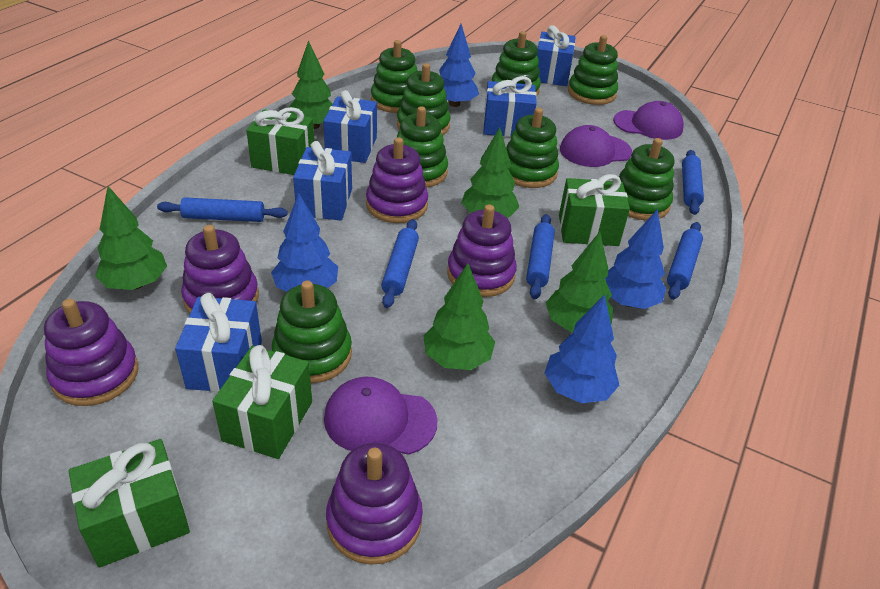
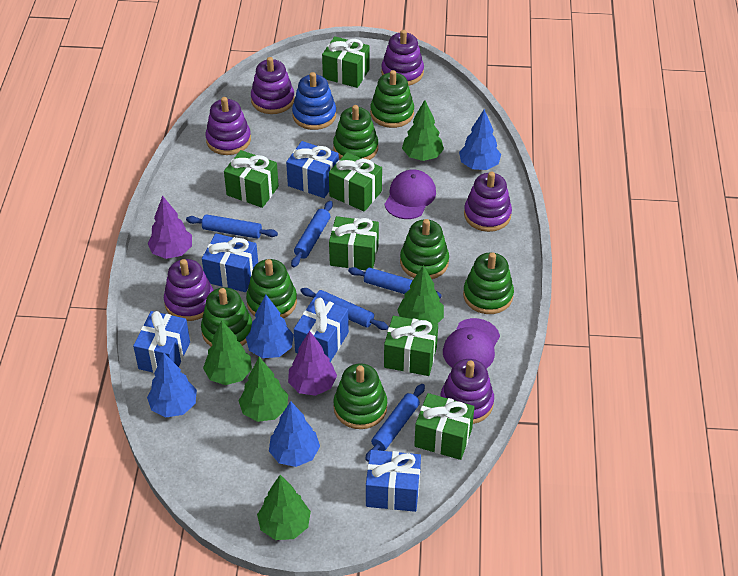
blue stacking toy: 0 -> 1
green gift: 4 -> 6
green stacking toy: 8 -> 7
purple cap: 3 -> 2
purple stacking toy: 5 -> 6
purple tree: 0 -> 2

